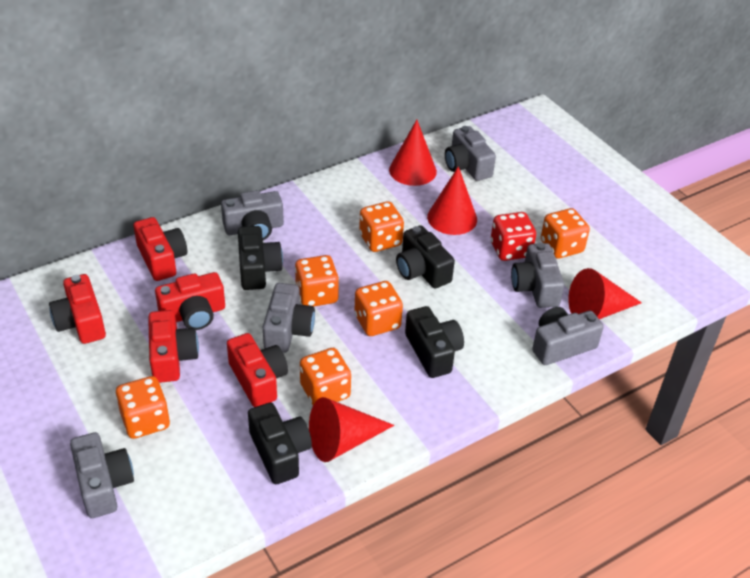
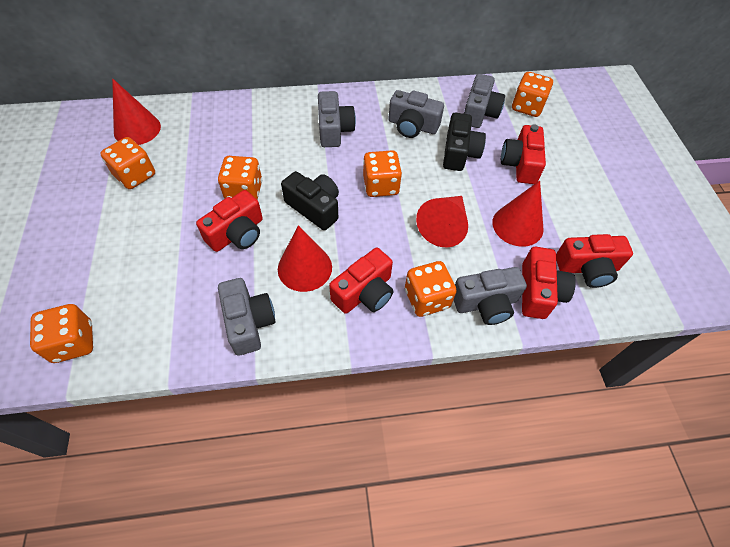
black camera: 4 -> 2
grey camera: 6 -> 5
red dice: 1 -> 0

